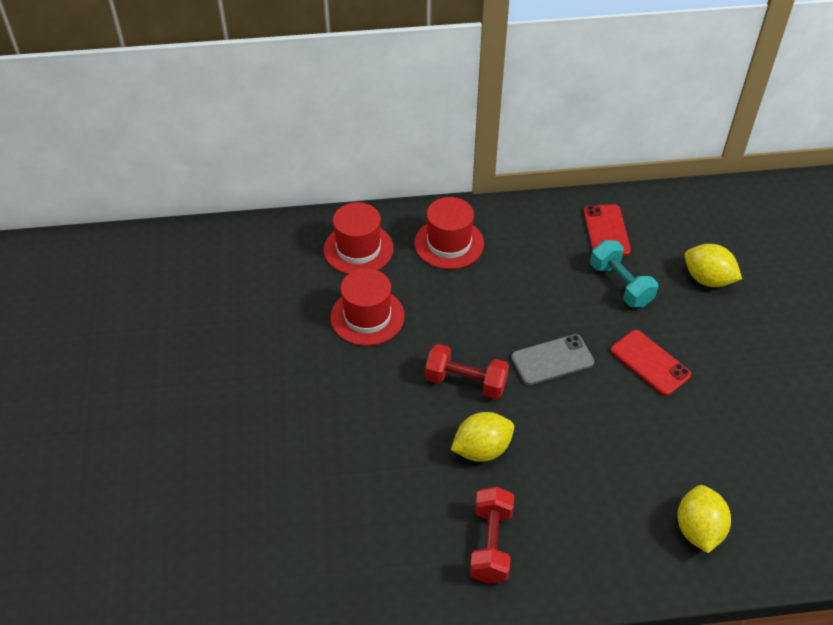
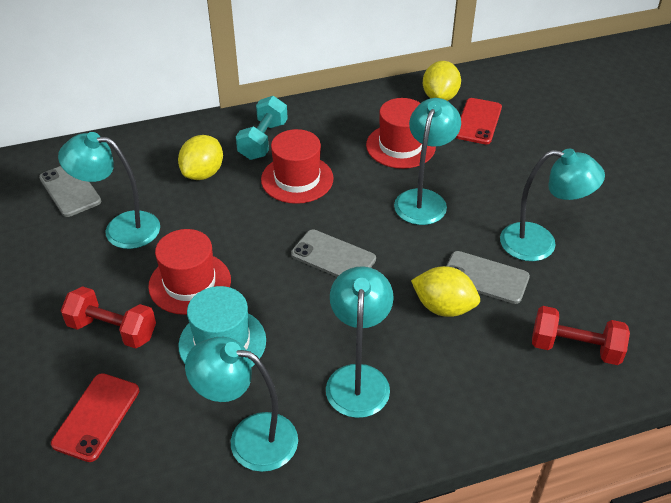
grey phone: 1 -> 3
turquoise hat: 0 -> 1
turquoise lamp: 0 -> 5

